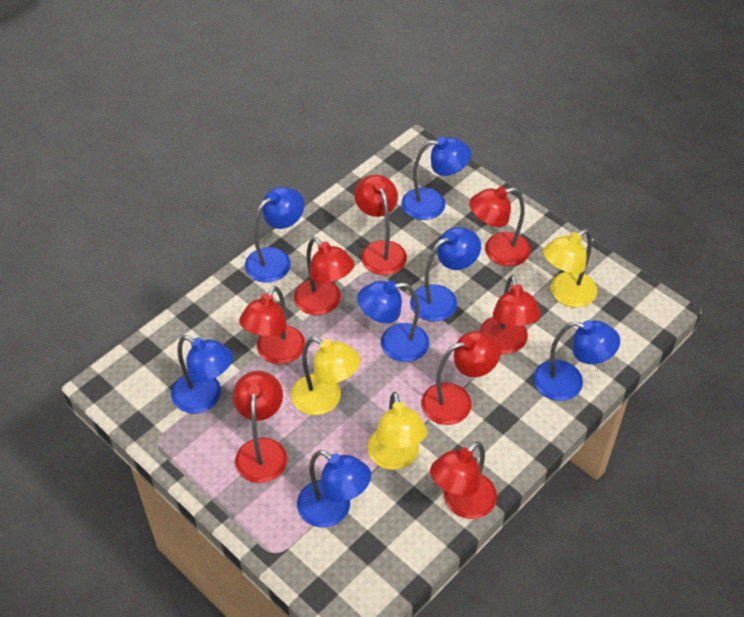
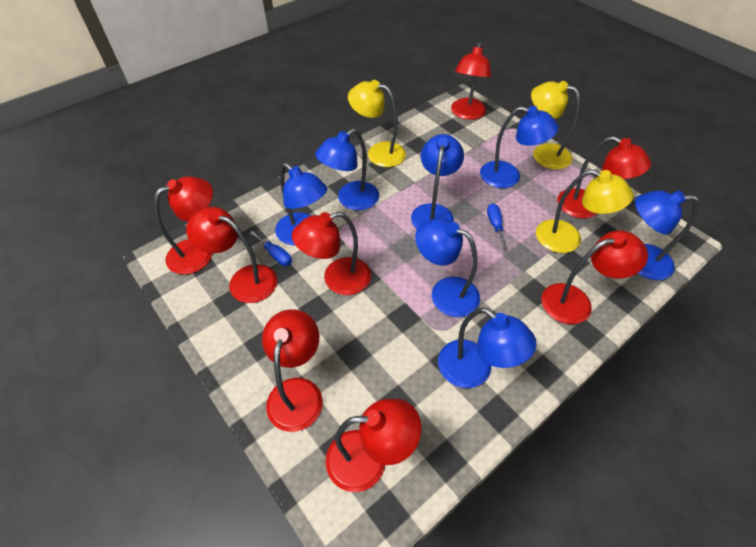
blue screwdriver: 0 -> 2

